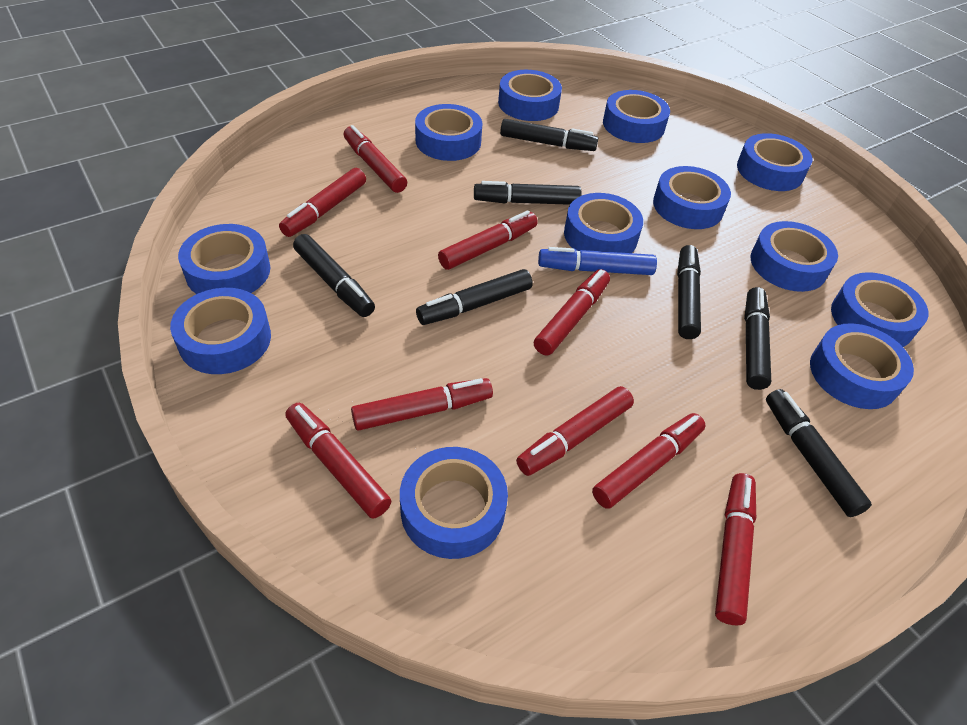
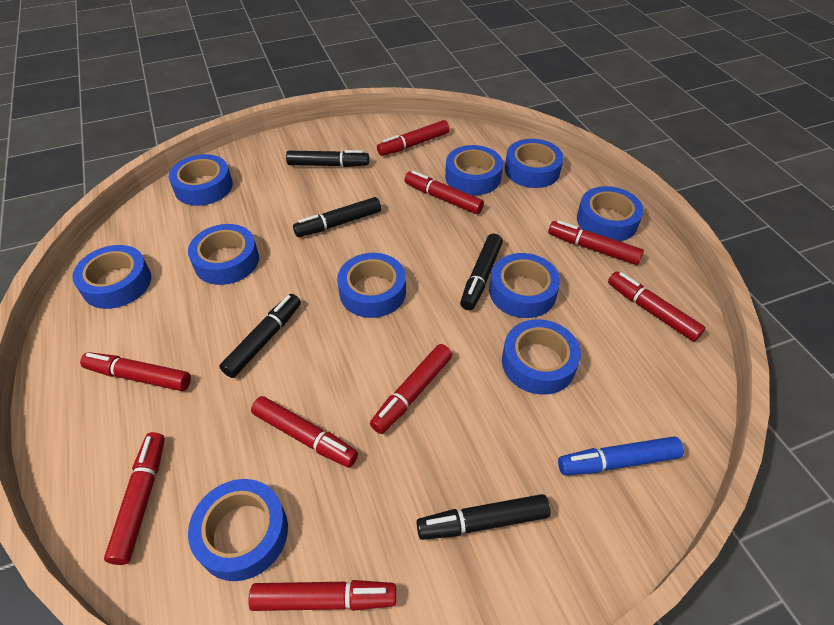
black marker: 7 -> 5
blue tape: 12 -> 10

